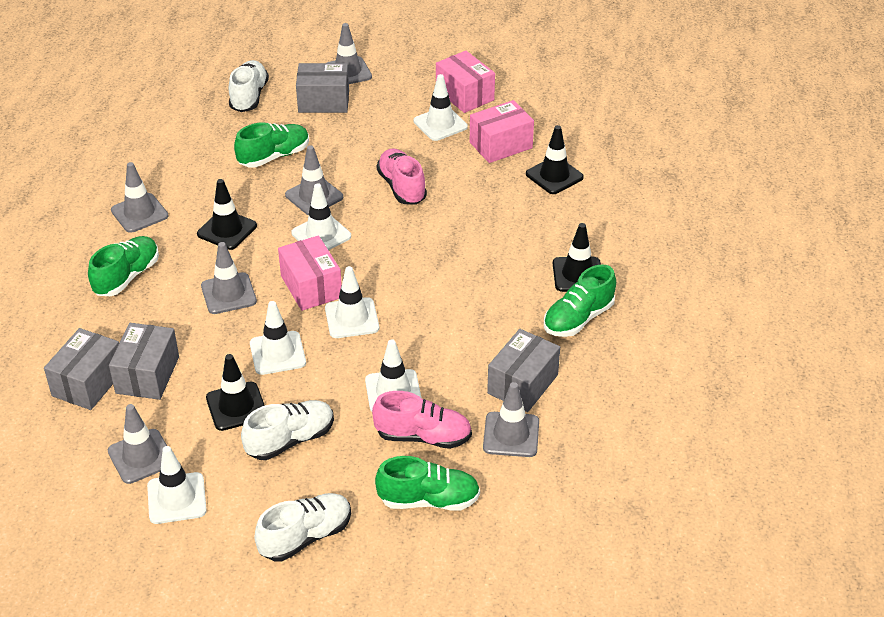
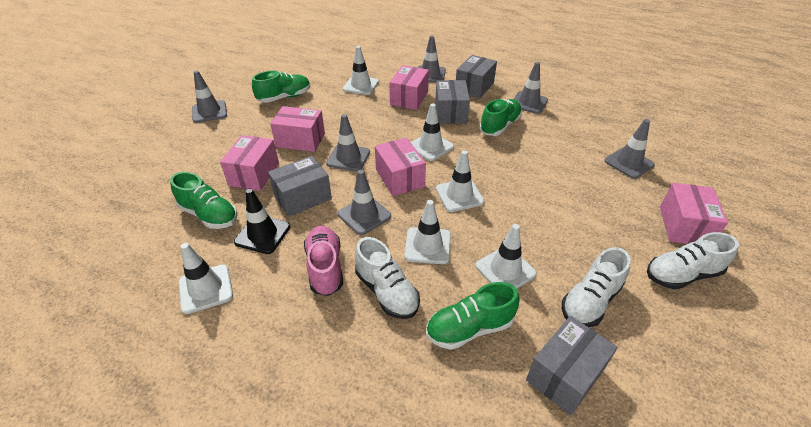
black traffic cone: 4 -> 1
pink box: 3 -> 5
pink shoe: 2 -> 1

